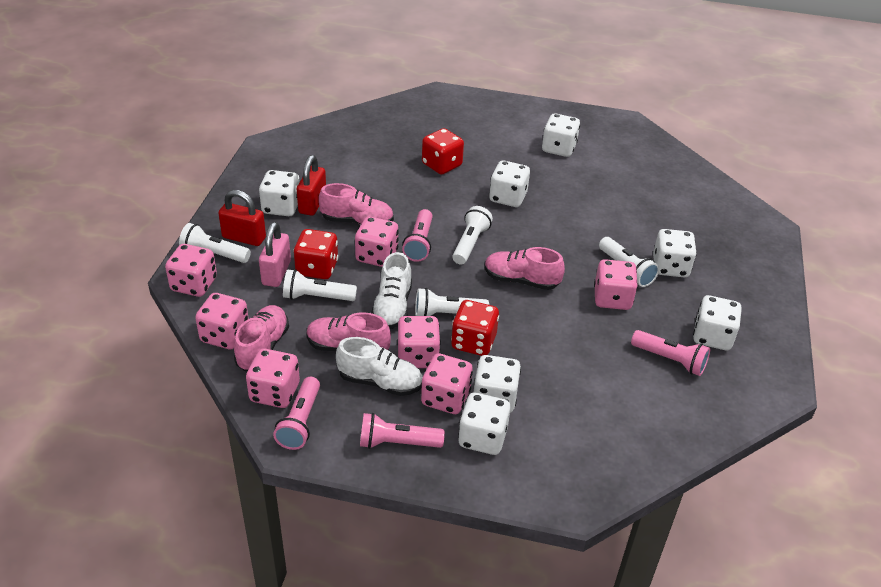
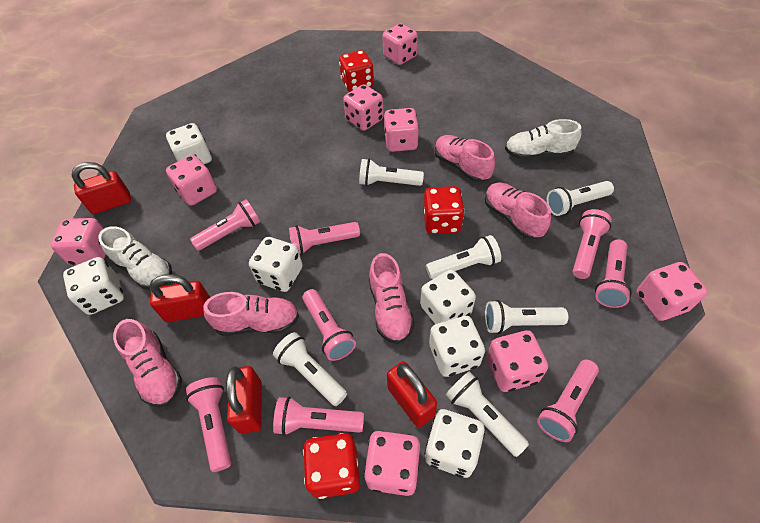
pink dice: 7 -> 8
pink flashlight: 4 -> 8
pink padlock: 1 -> 0
pink shoe: 4 -> 5
red padlock: 2 -> 4
white dice: 7 -> 6
white flashlight: 5 -> 6

